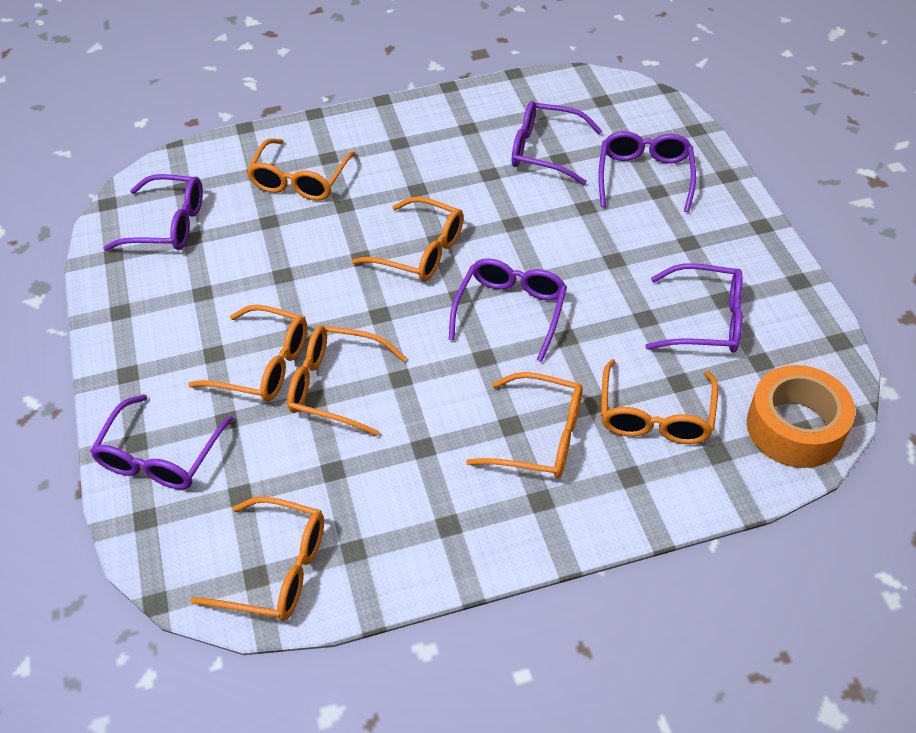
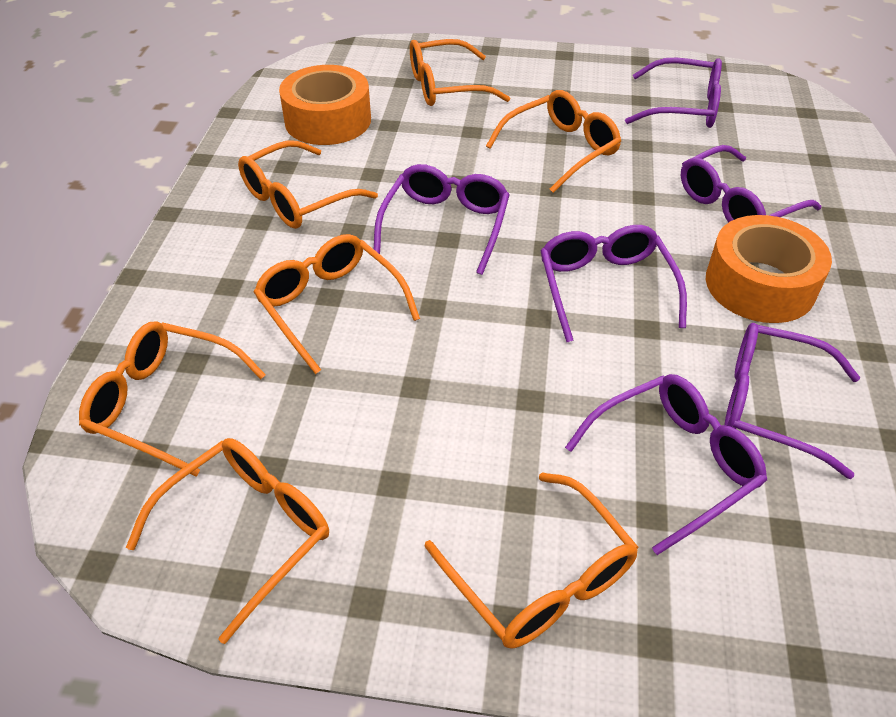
orange tape: 1 -> 2

